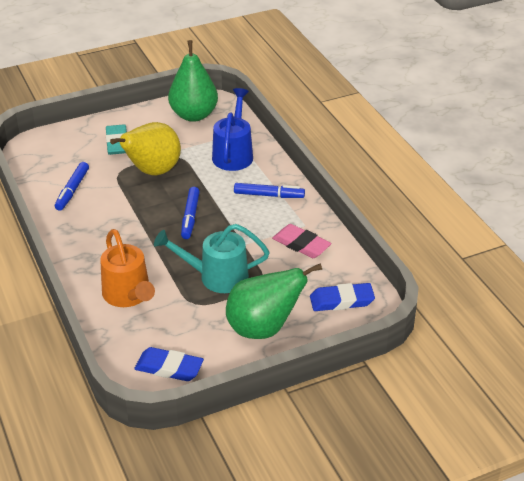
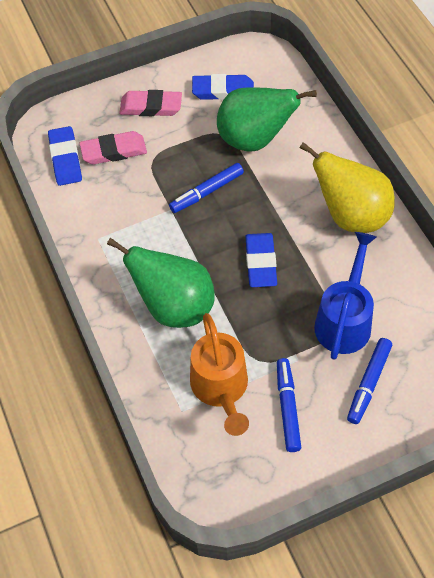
blue eraser: 2 -> 3
pink eraser: 1 -> 2
turquoise eraser: 1 -> 0
turquoise watering can: 1 -> 0

